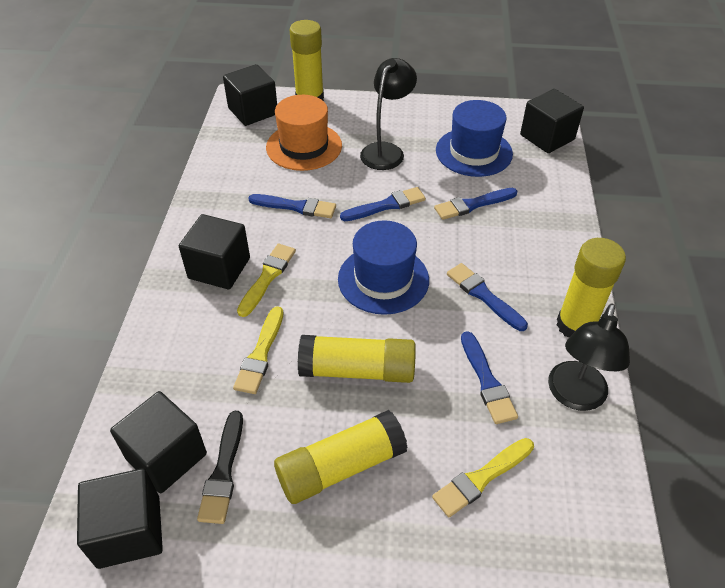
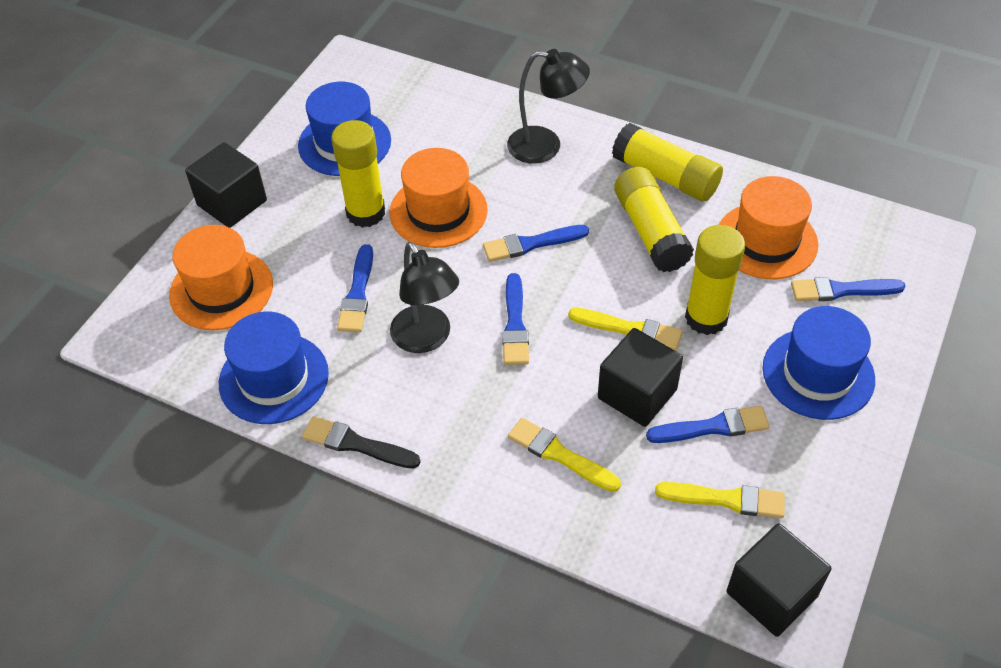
black cube: 5 -> 3
blue hat: 2 -> 3
orange hat: 1 -> 3

